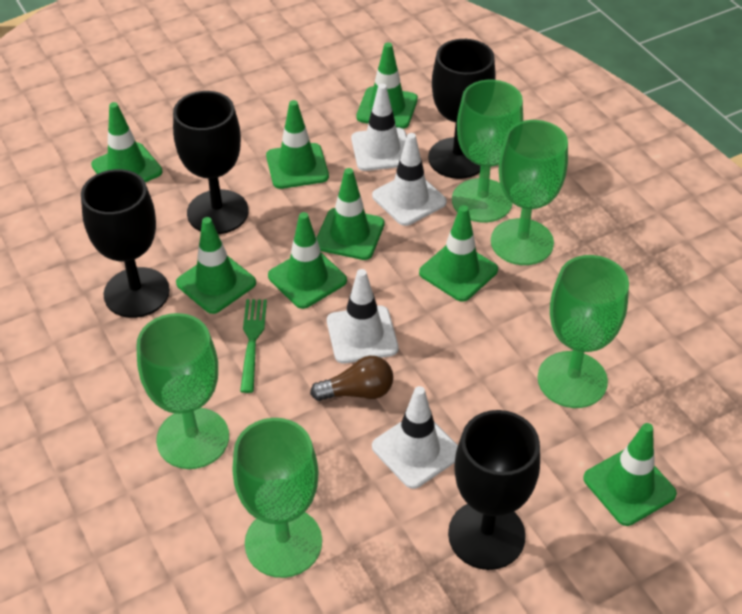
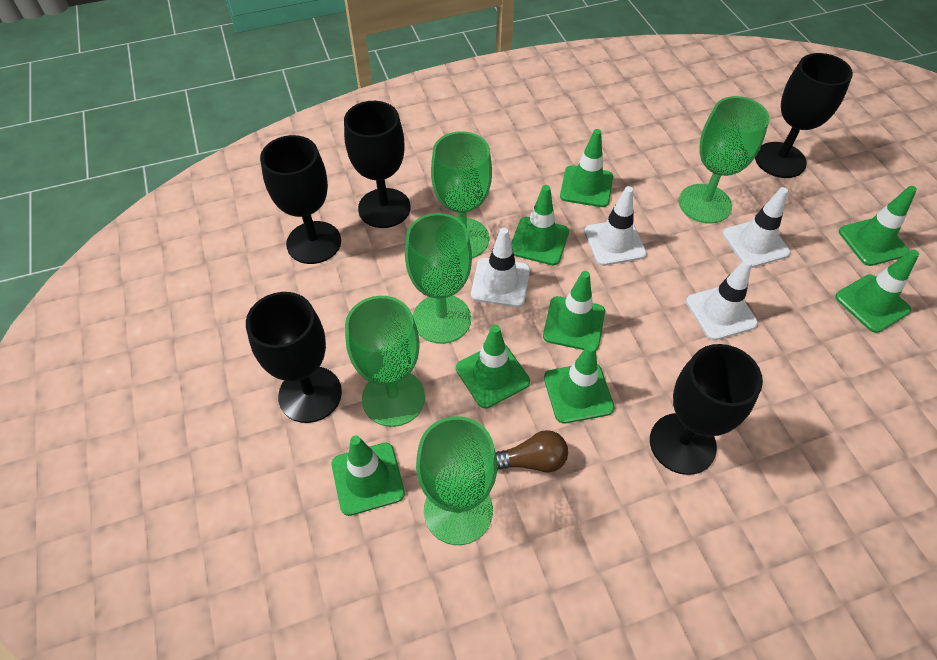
black goblet: 4 -> 5
green fork: 1 -> 0

